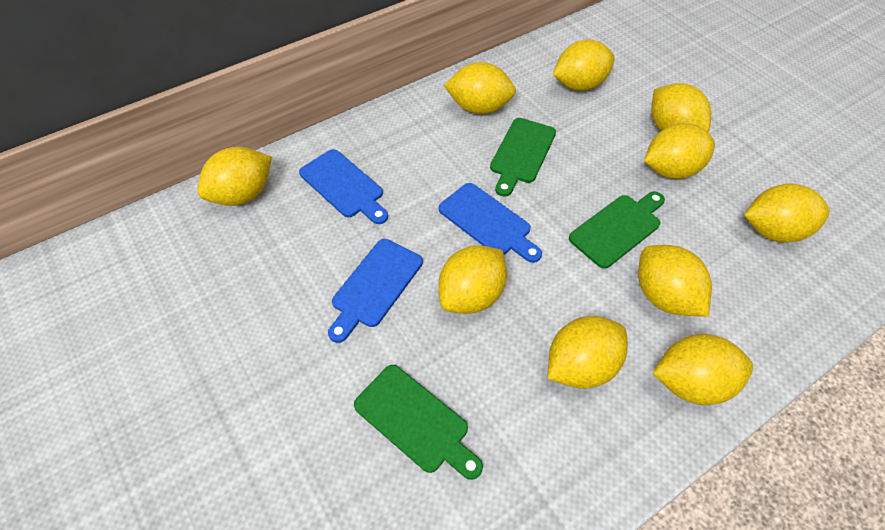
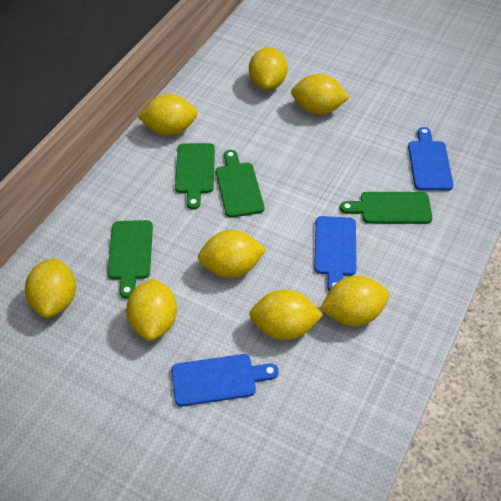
green cutting board: 3 -> 4
yellow lemon: 10 -> 8

